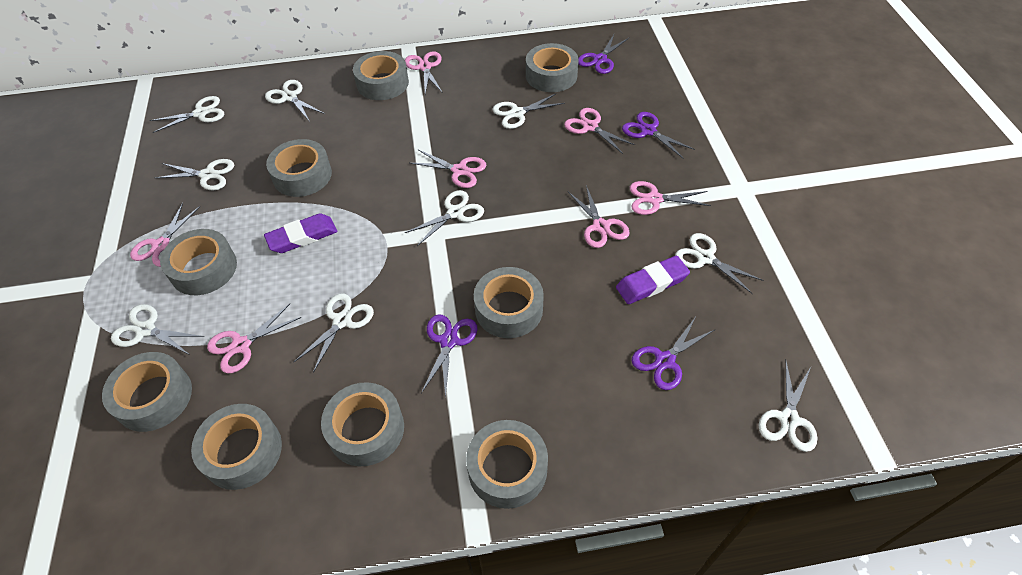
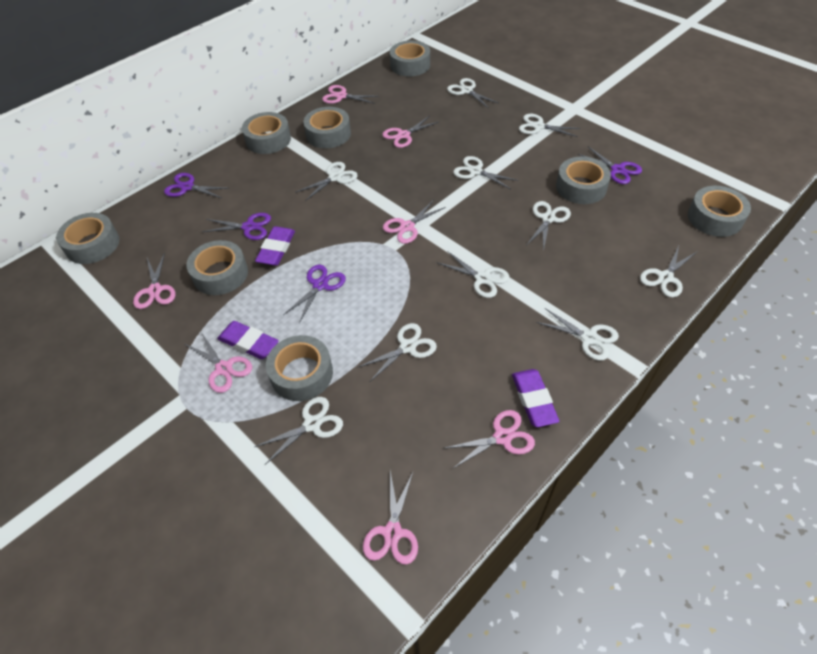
grey tape: 9 -> 8
purple eraser: 2 -> 3
white scissors: 9 -> 10

